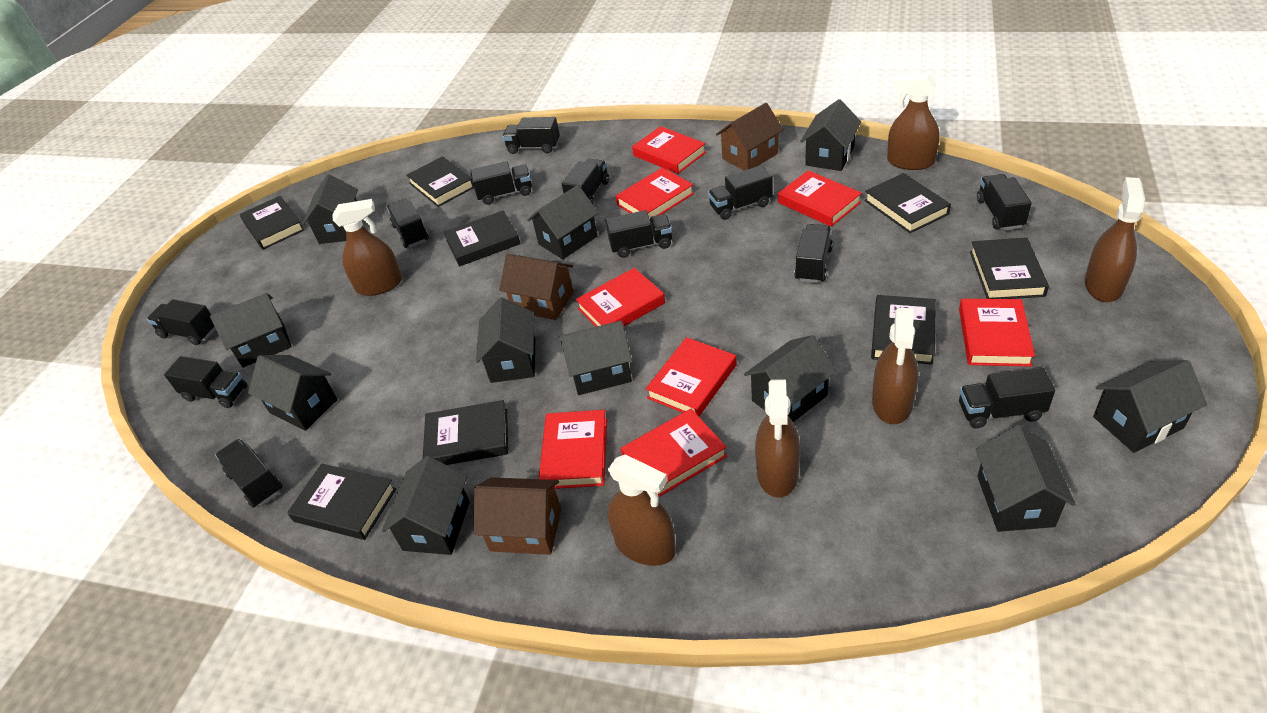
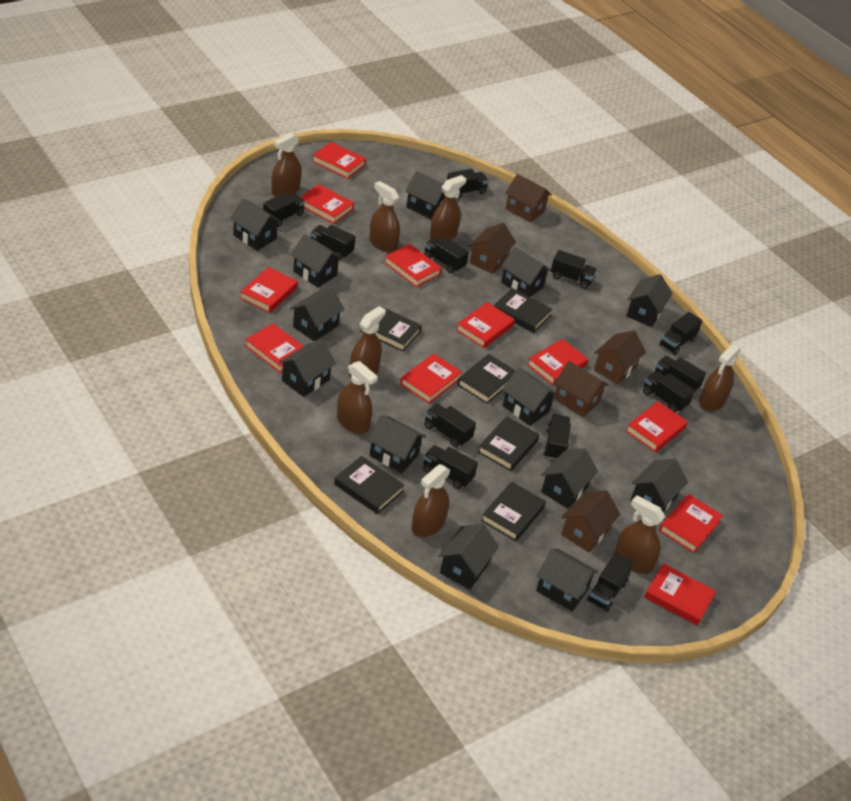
black book: 8 -> 6
black house: 11 -> 13
brown house: 3 -> 5
brown spray bottle: 6 -> 8
red book: 8 -> 11

